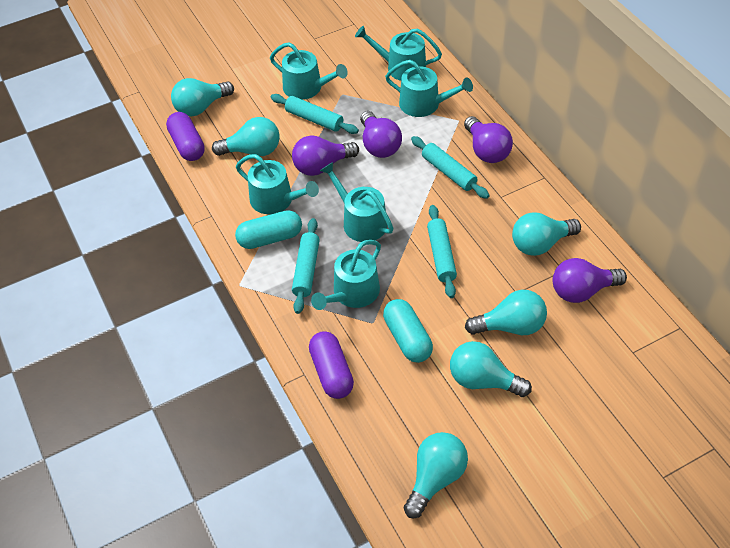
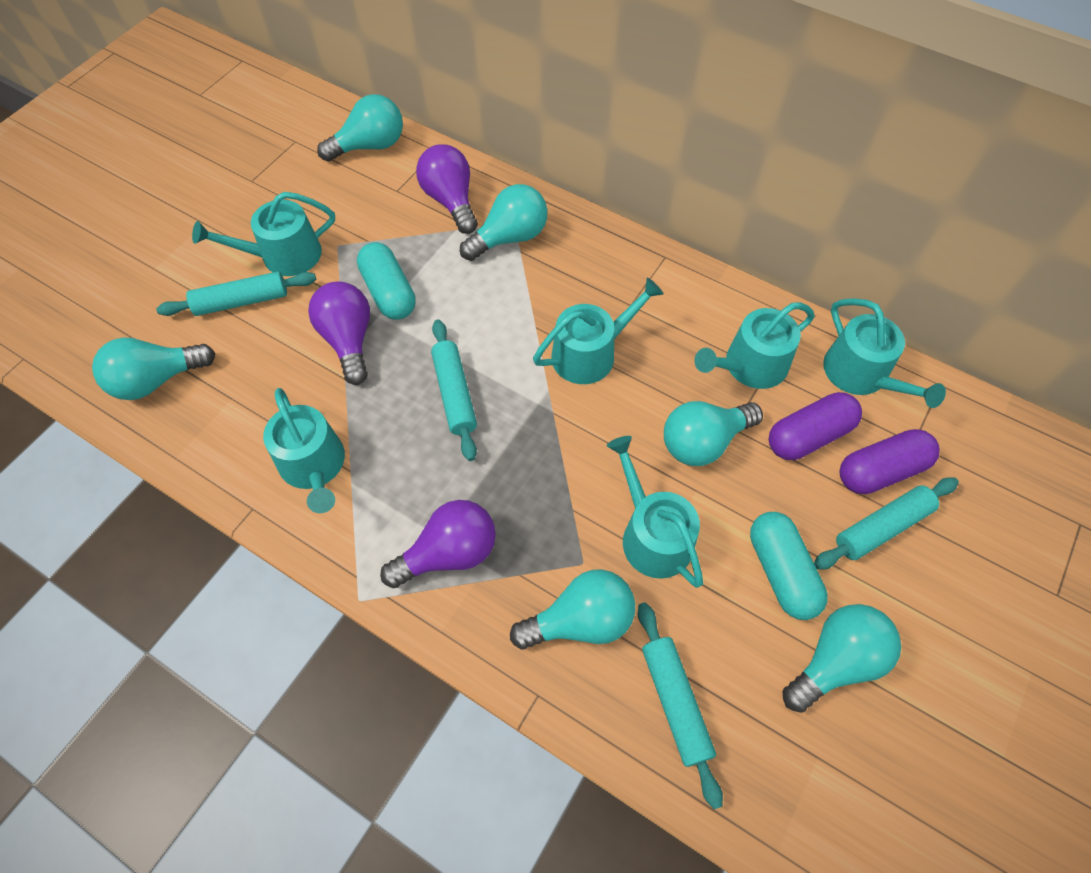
purple light bulb: 4 -> 3

